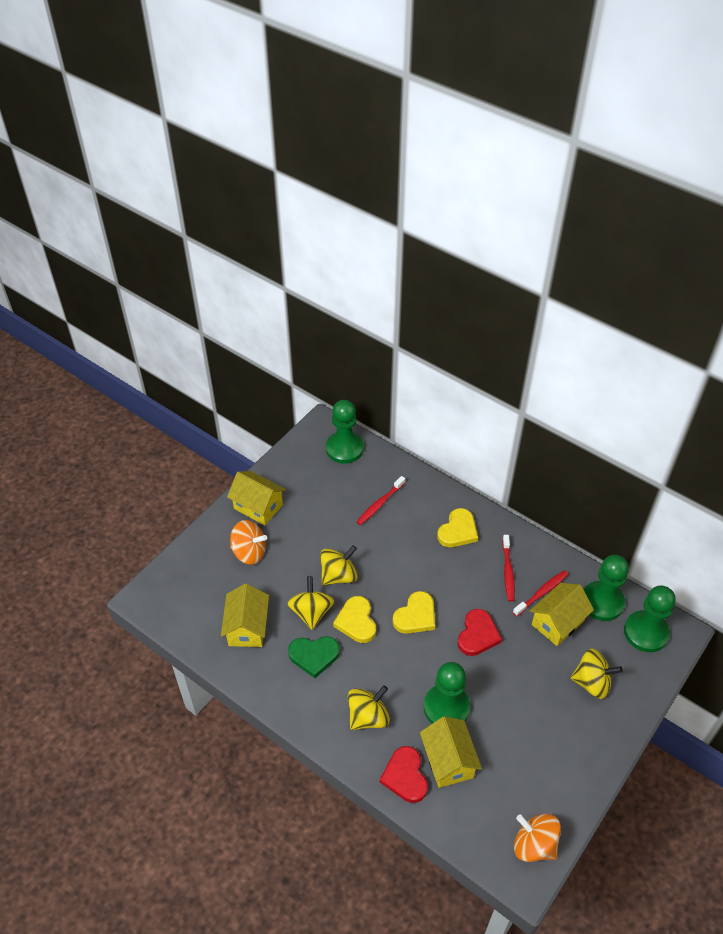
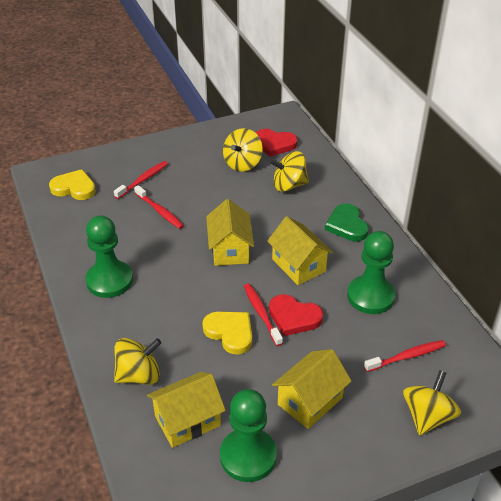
green pawn: 4 -> 3
orange spinning top: 2 -> 0
red toothbrush: 3 -> 4
yellow heart: 3 -> 2

